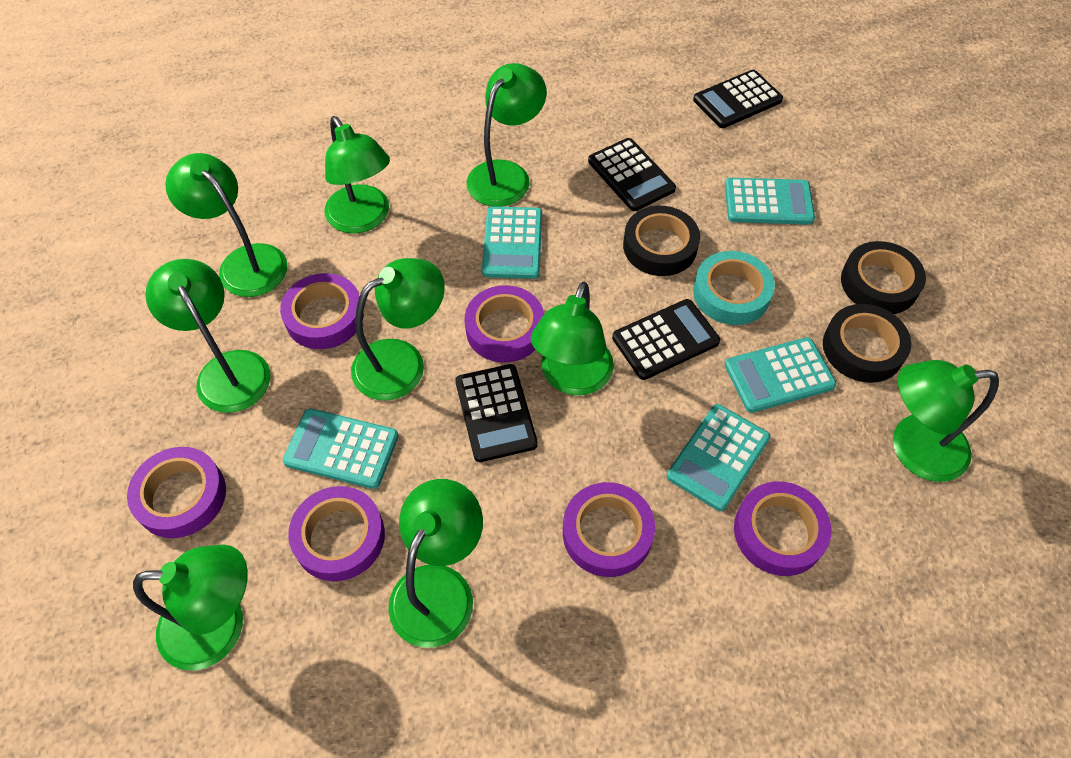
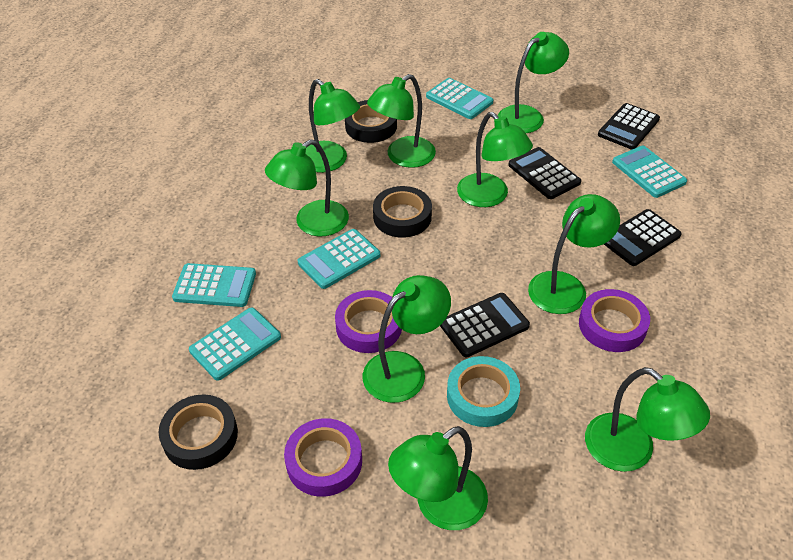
purple tape: 6 -> 3

